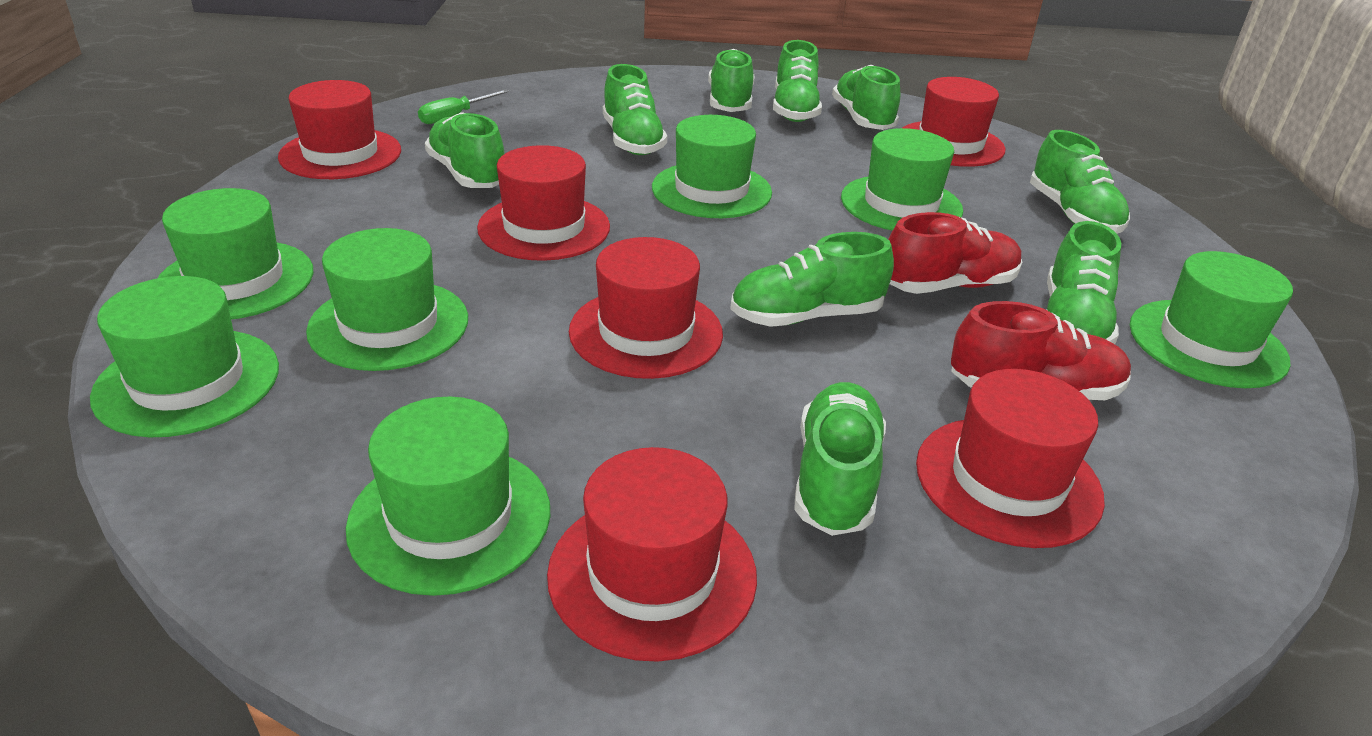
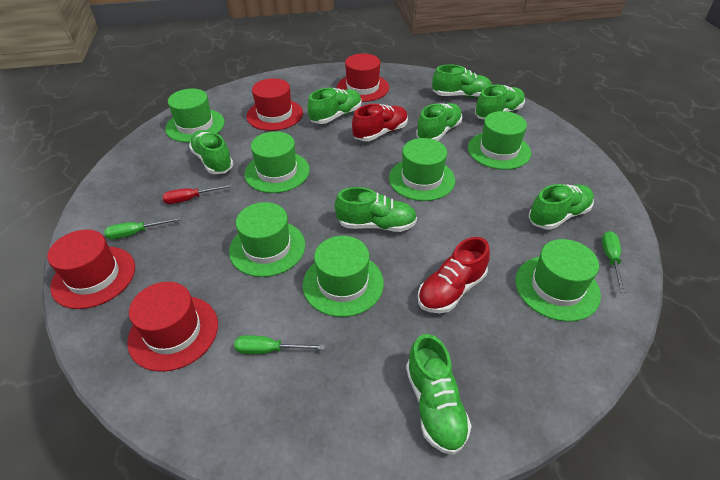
green screwdriver: 1 -> 3
green shoe: 9 -> 8
red hat: 6 -> 4
red screwdriver: 0 -> 1

